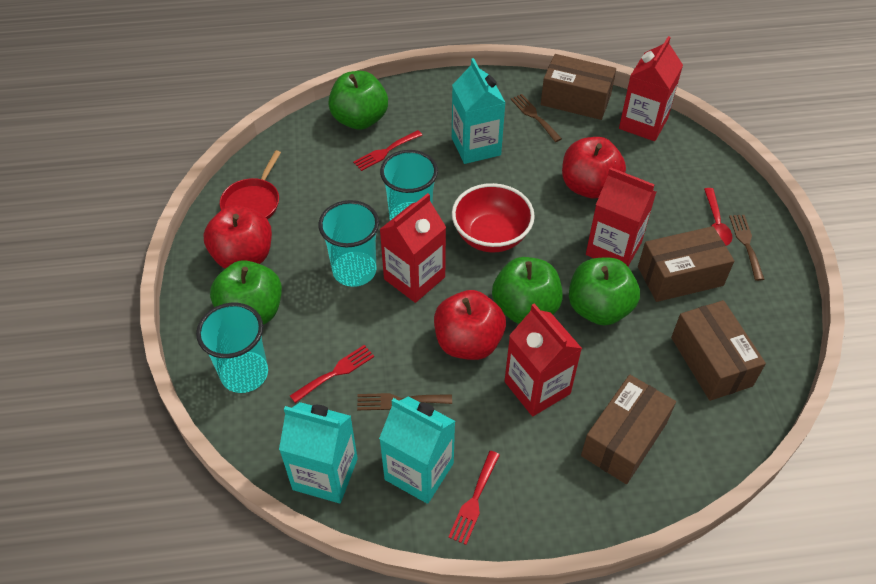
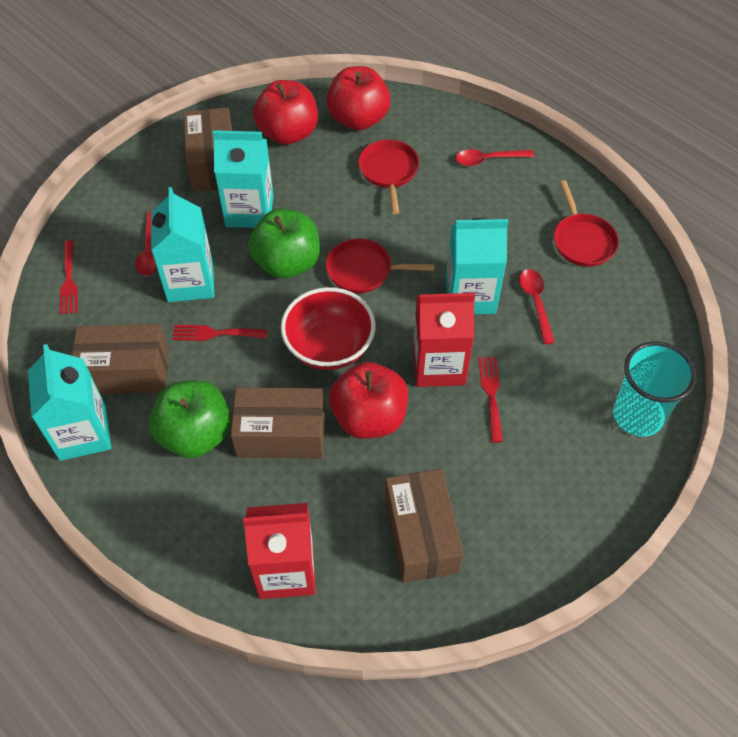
brown fork: 3 -> 0
green apple: 4 -> 2
red carton: 4 -> 2
red pan: 1 -> 3
red spoon: 1 -> 3
turquoise carton: 3 -> 4
turquoise cup: 3 -> 1

